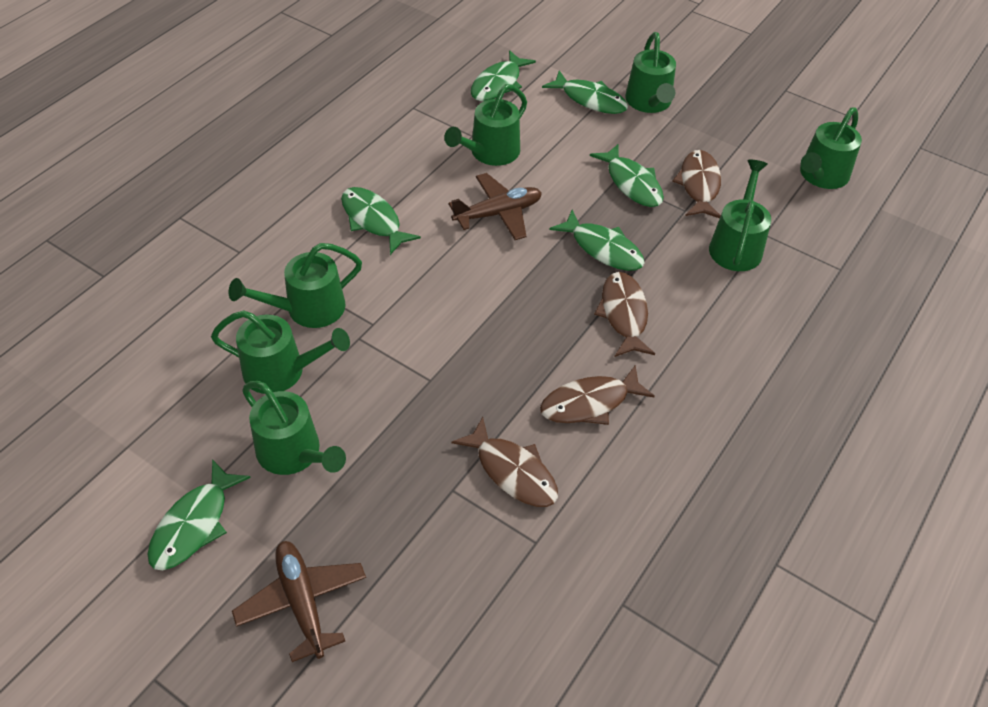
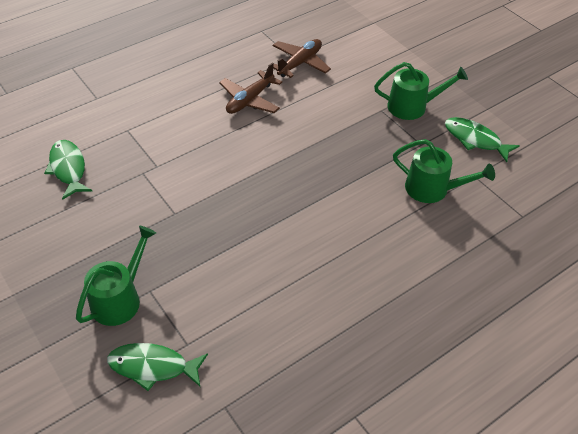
brown fish: 4 -> 0
green fish: 6 -> 3
green watering can: 7 -> 3

